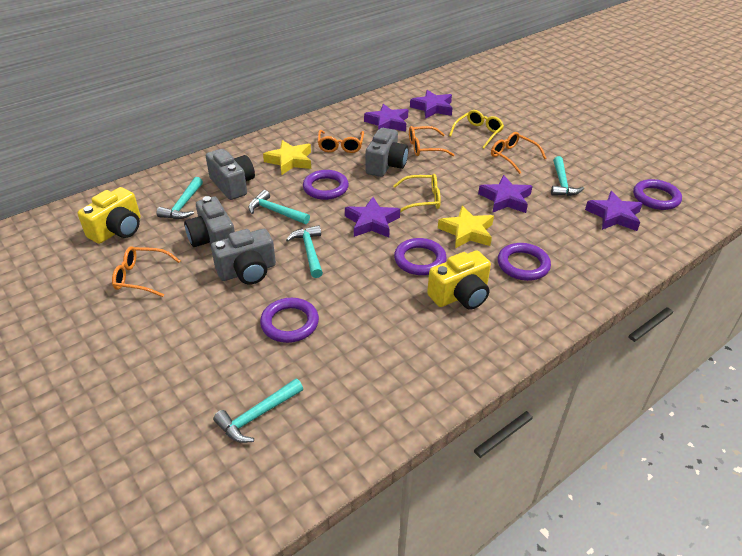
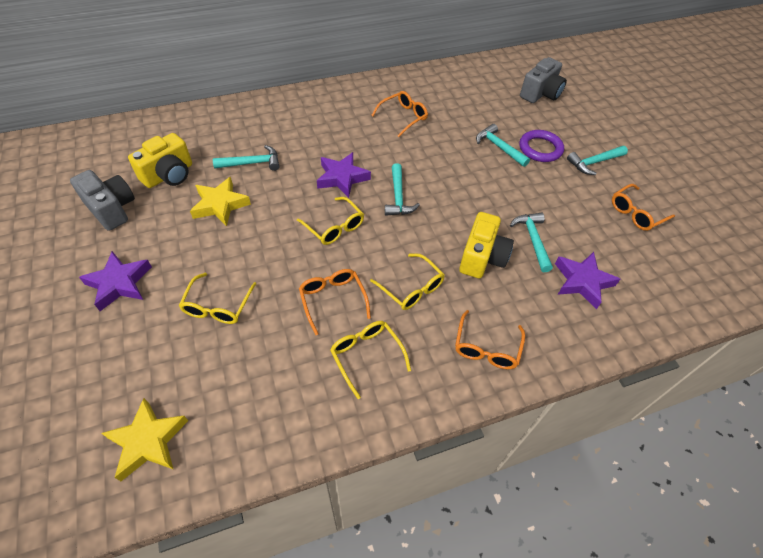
grey camera: 4 -> 2
purple ring: 5 -> 1
purple star: 5 -> 3
yellow glasses: 2 -> 4

